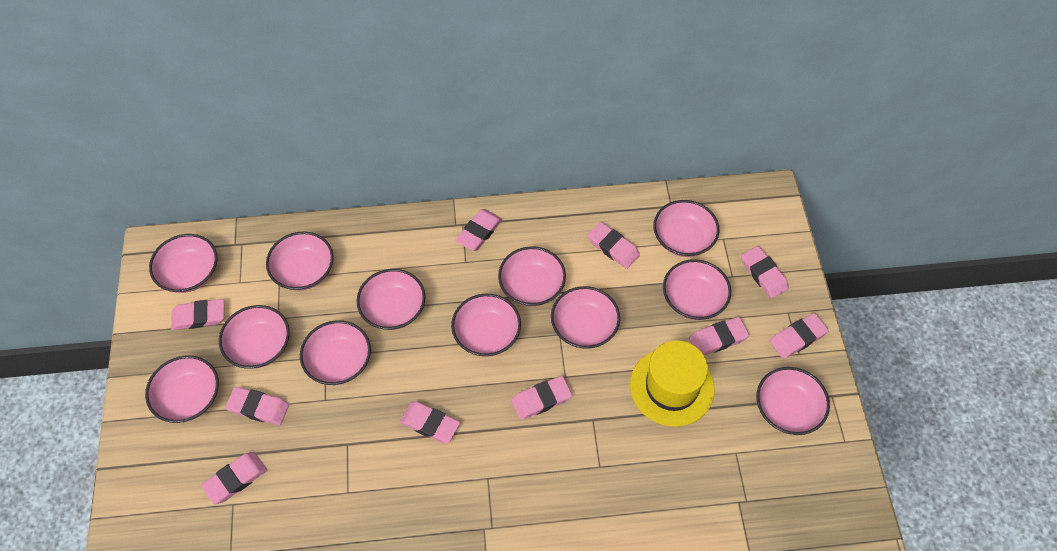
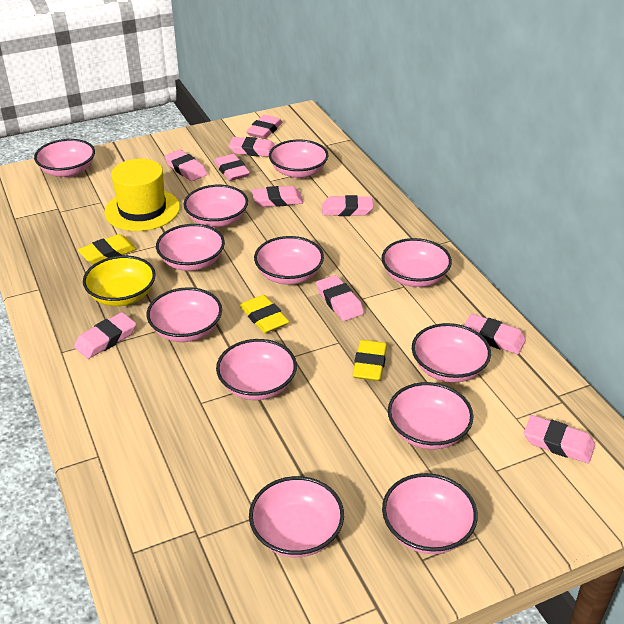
yellow bowl: 0 -> 1
yellow eraser: 0 -> 3

